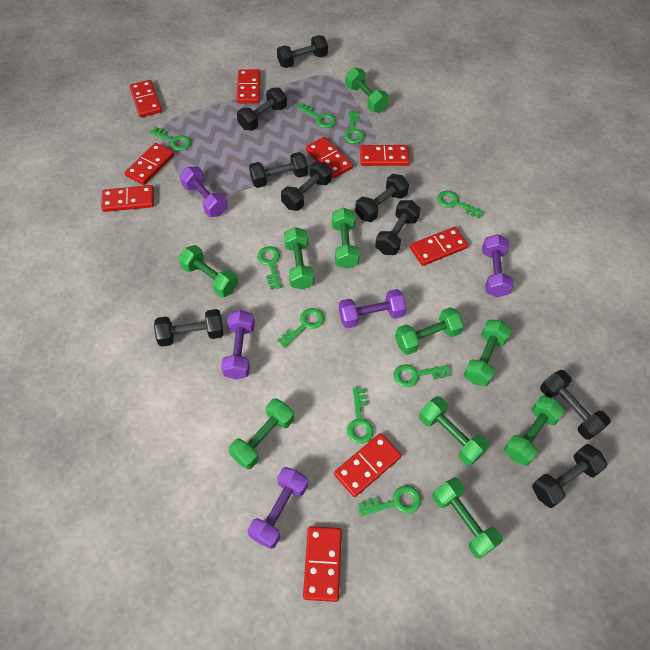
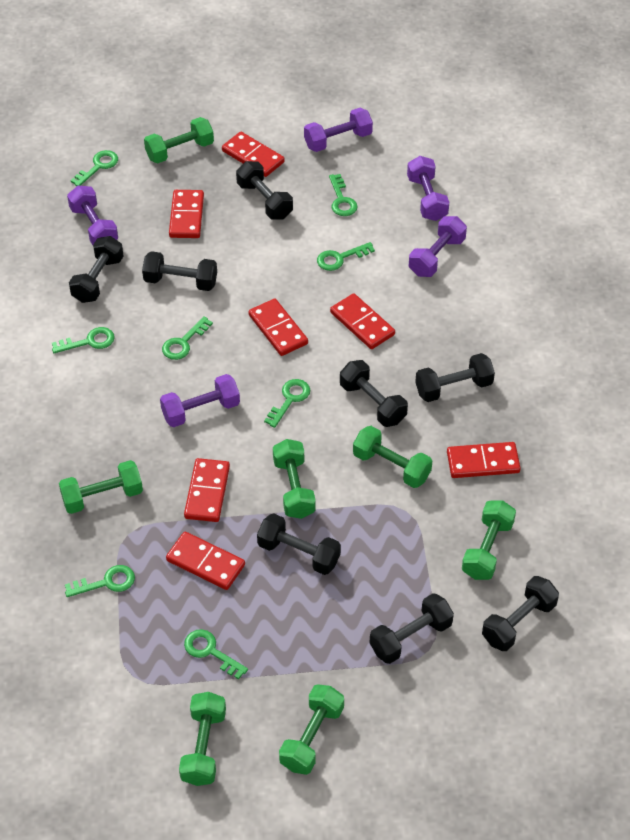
black dumbbell: 9 -> 8
green dumbbell: 10 -> 7
green key: 9 -> 8
red domino: 9 -> 7

